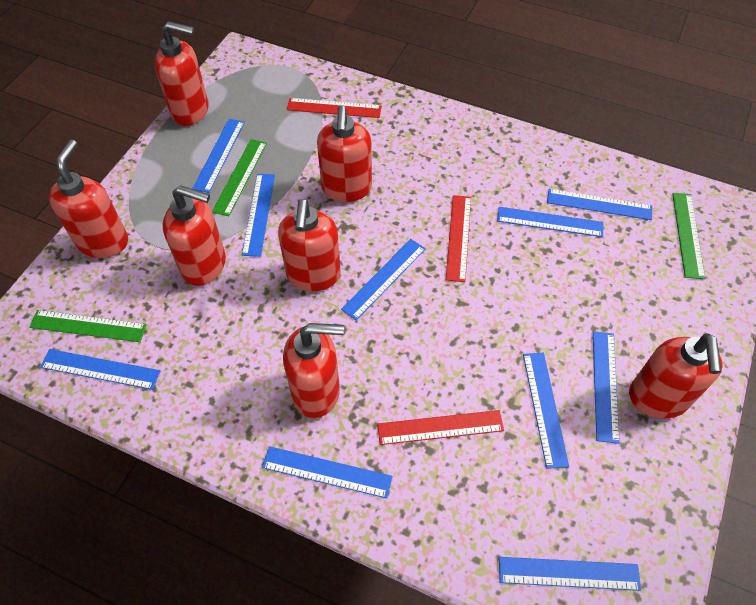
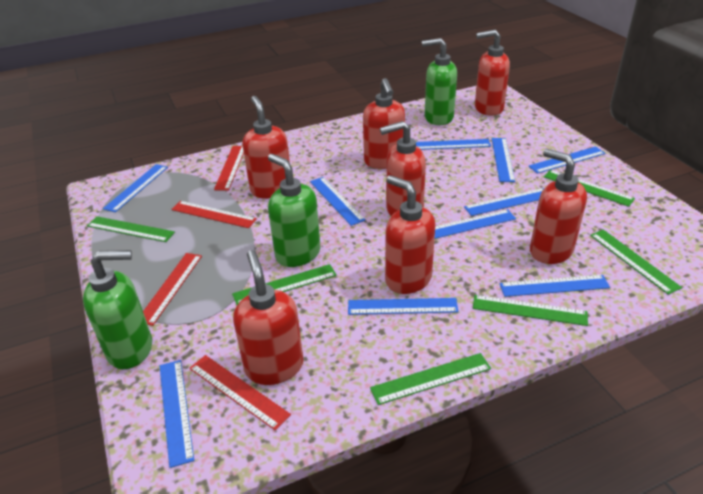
green ruler: 3 -> 6
green soap dispenser: 0 -> 3
red ruler: 3 -> 4

